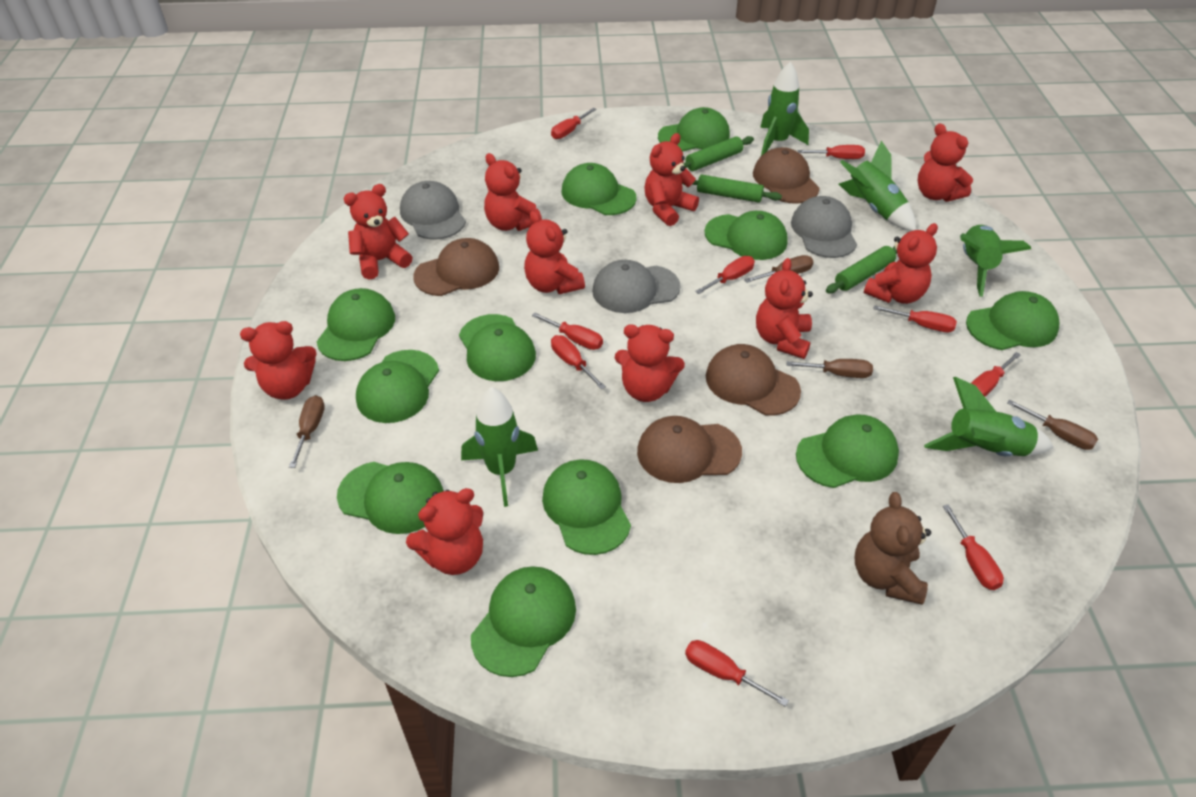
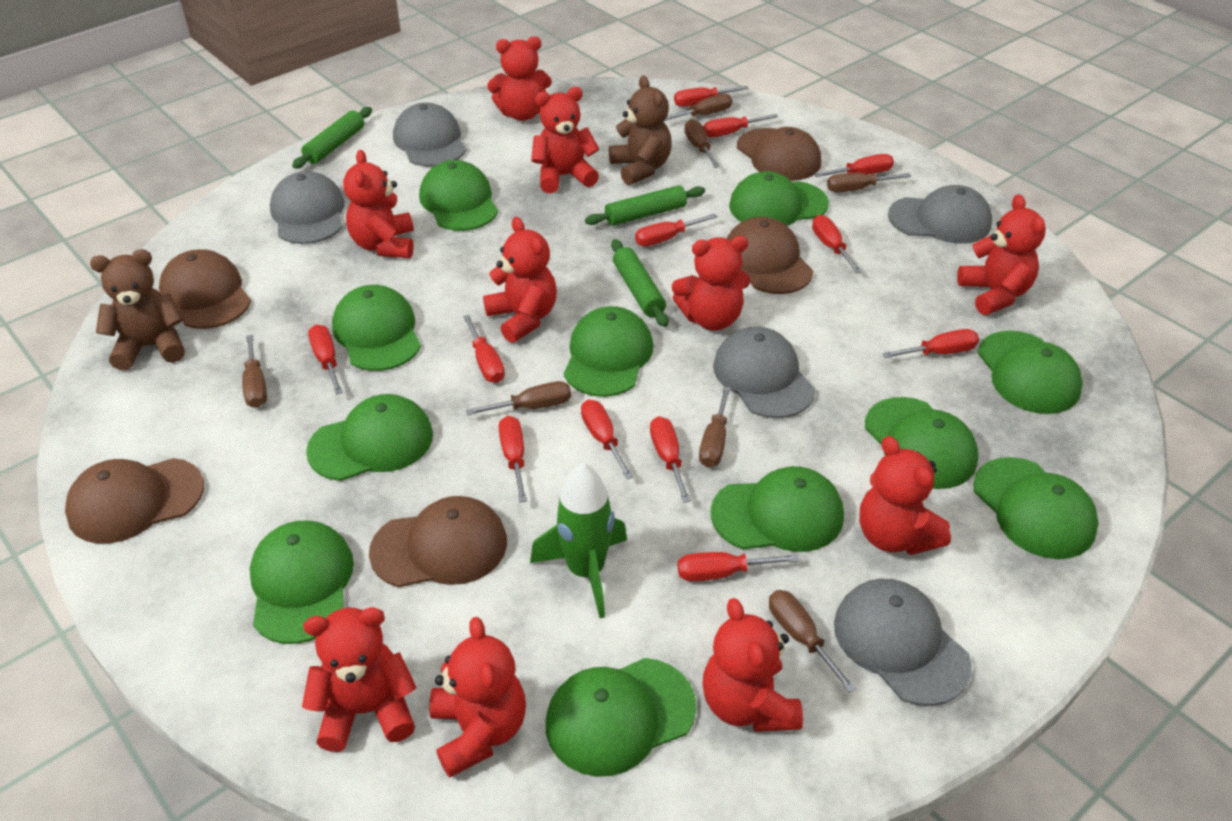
brown cap: 4 -> 5
brown screwdriver: 4 -> 7
brown teddy bear: 1 -> 2
green rocket: 5 -> 1
grey cap: 3 -> 5
red screwdriver: 9 -> 12

